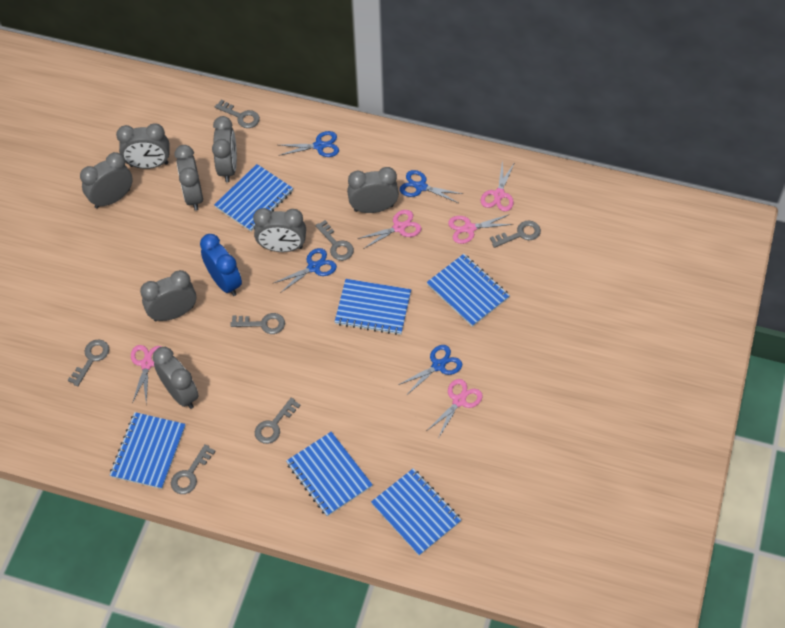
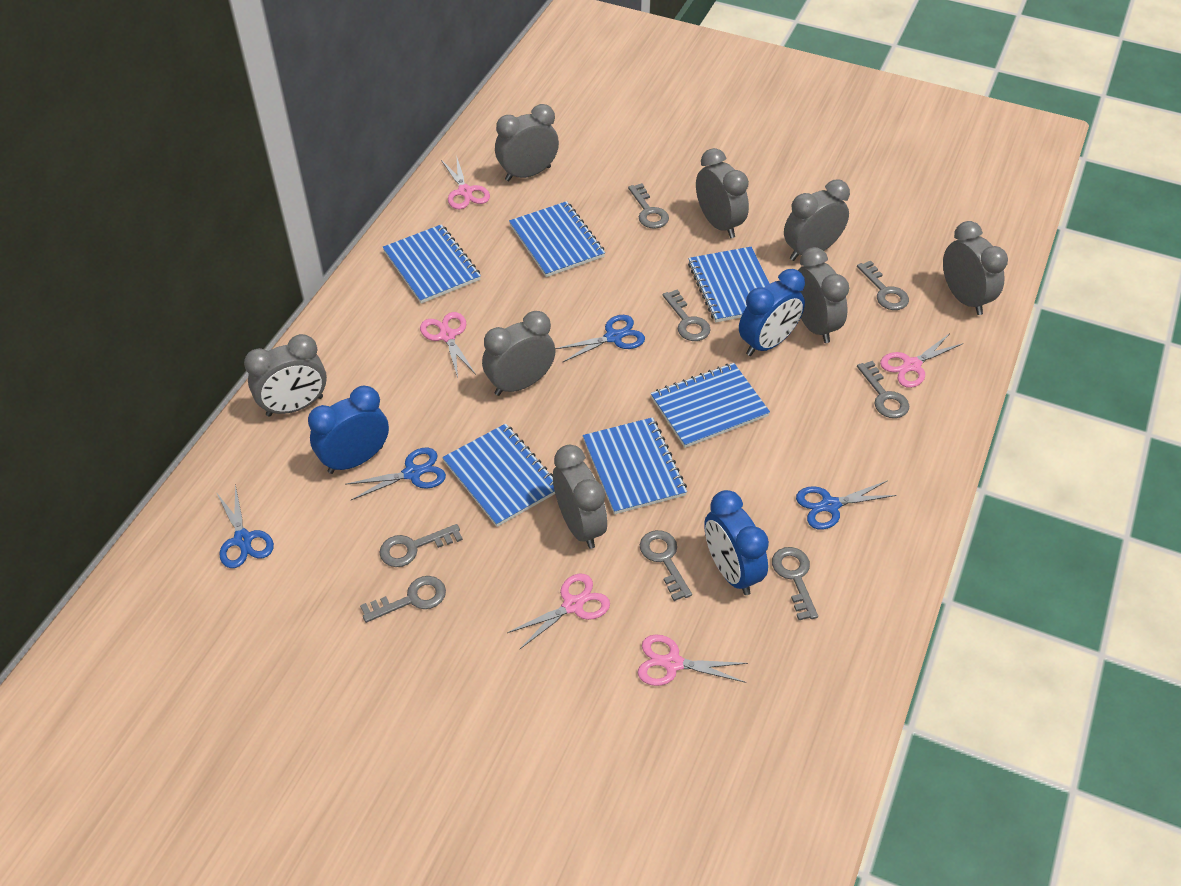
blue clock: 1 -> 3
grey key: 7 -> 8

